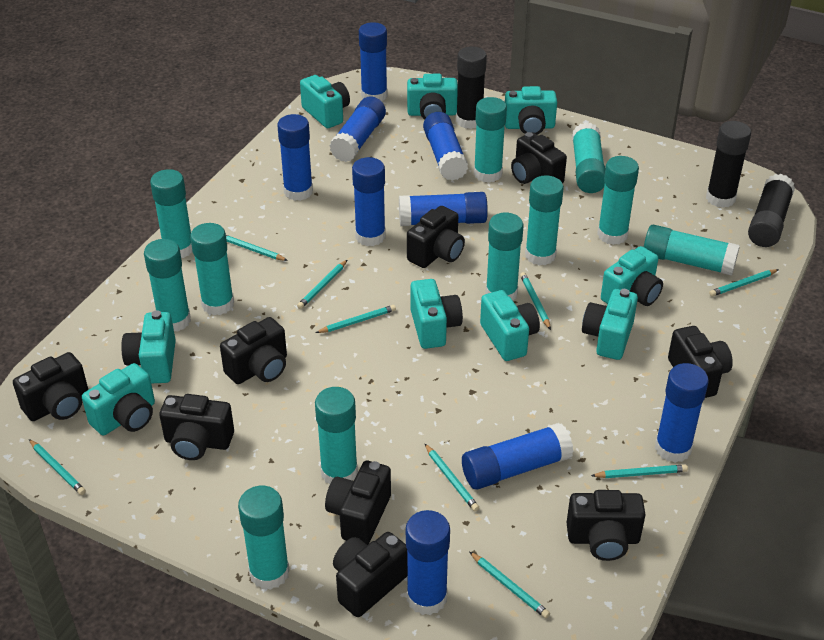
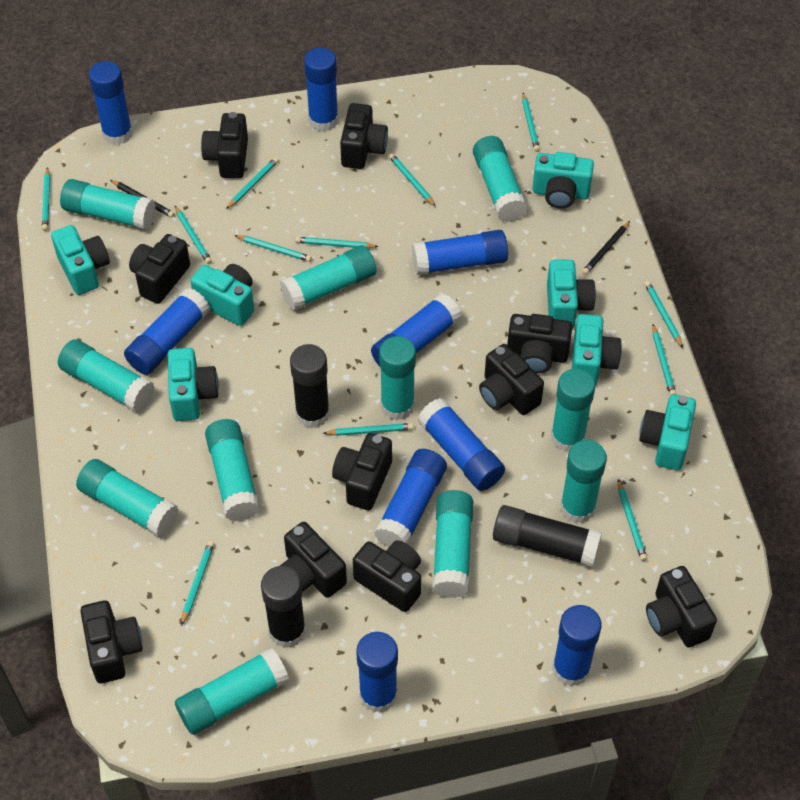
black camera: 9 -> 10
black pencil: 0 -> 2
turquoise camera: 9 -> 7
turquoise pencil: 9 -> 12

